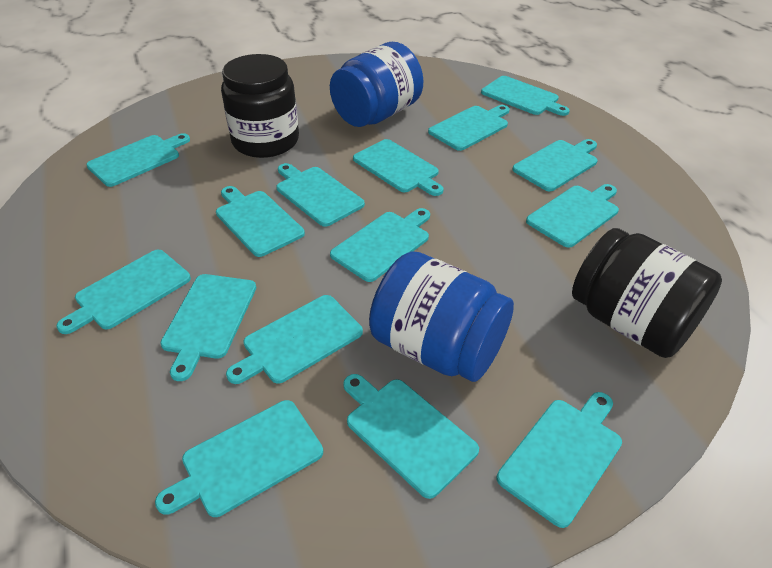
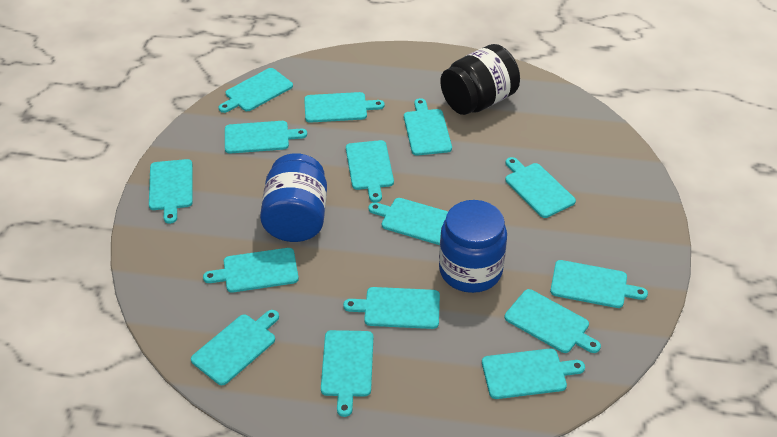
black jar: 2 -> 1

